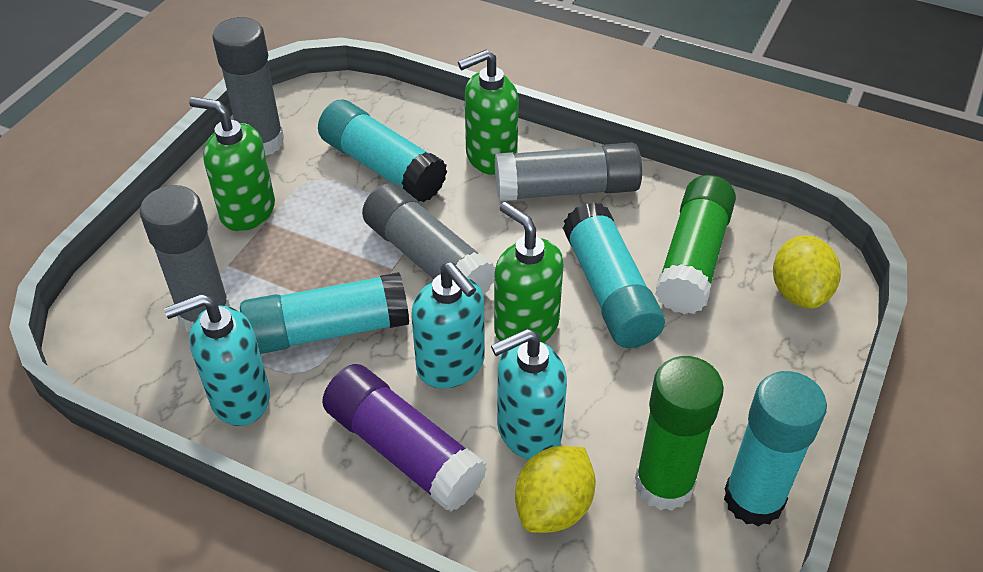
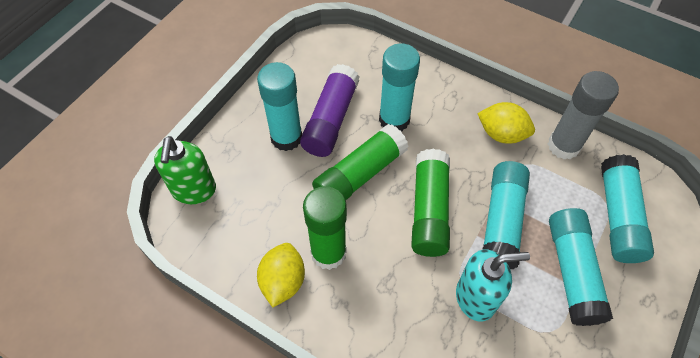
green glue stick: 2 -> 3
green soap dispenser: 3 -> 1
grey glue stick: 4 -> 1
turquoise glue stick: 4 -> 5
turquoise soap dispenser: 3 -> 1

